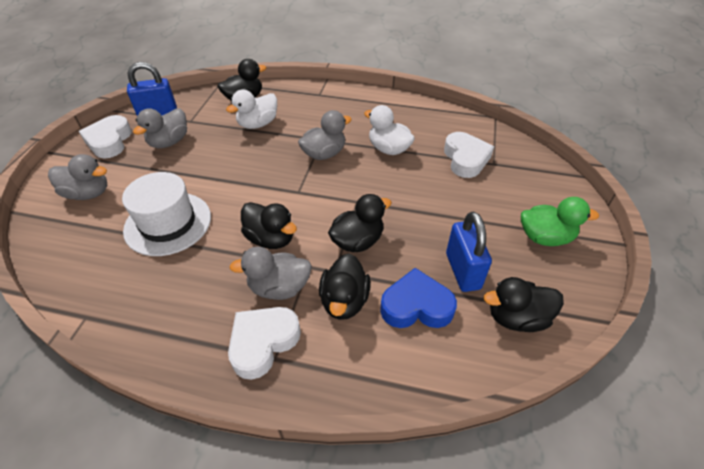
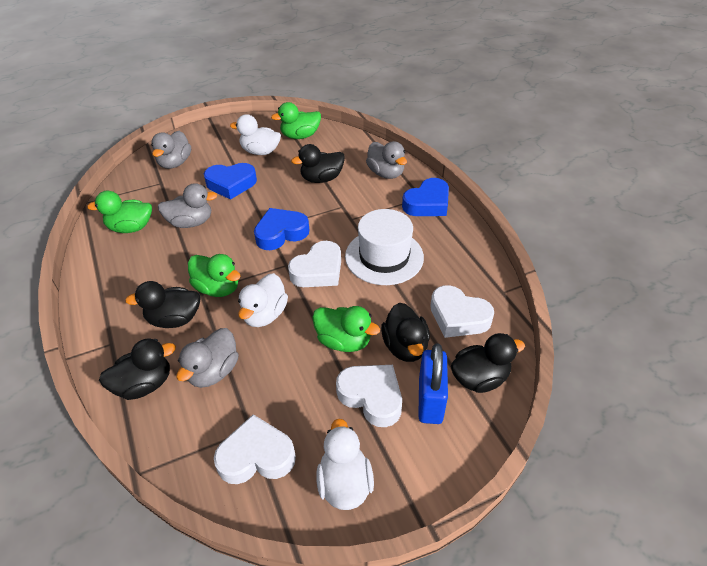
blue heart: 1 -> 3
blue padlock: 2 -> 1
green duck: 1 -> 4
white duck: 2 -> 3
white heart: 3 -> 4

